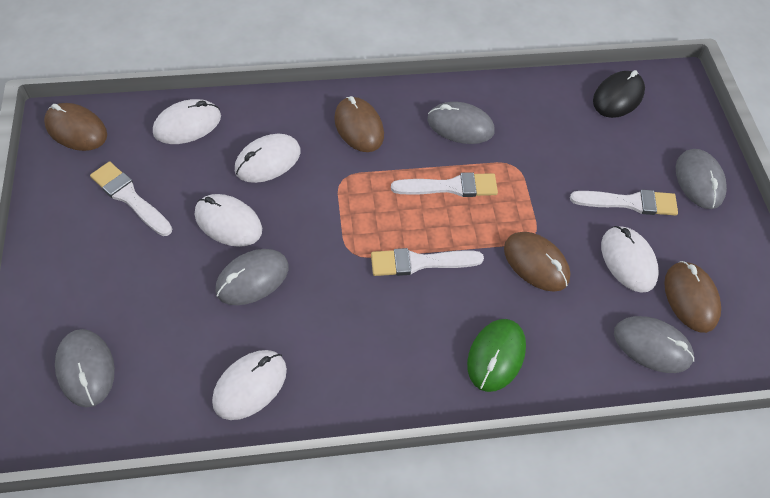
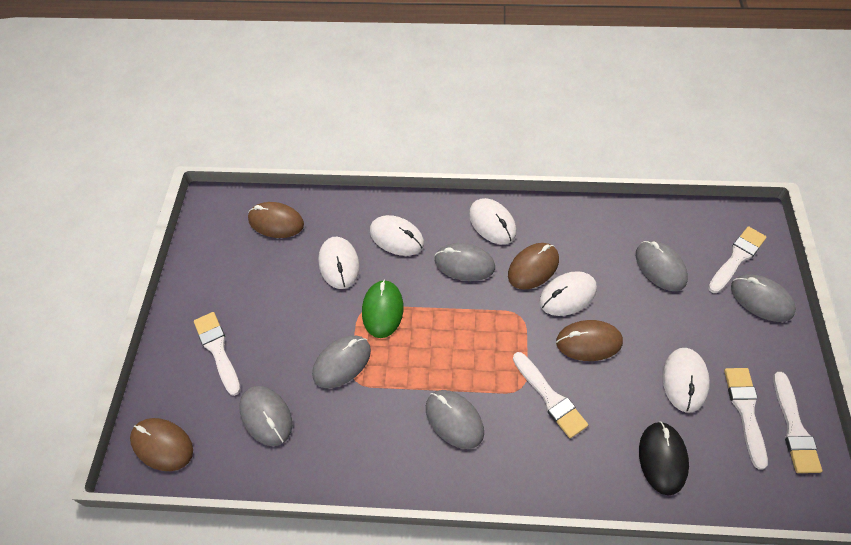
grey mouse: 5 -> 6
white brush: 4 -> 5

